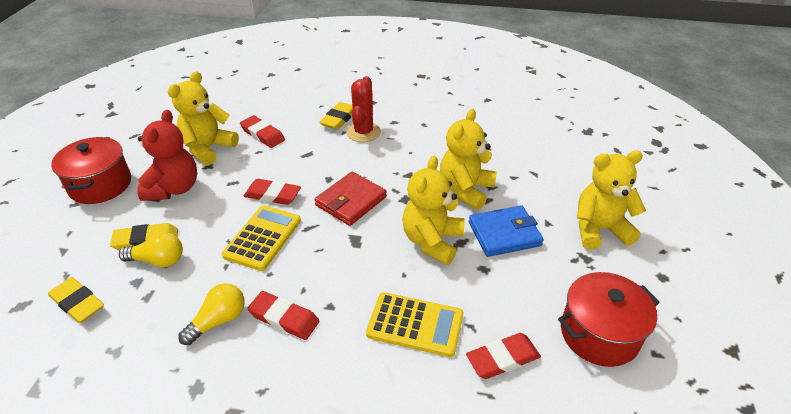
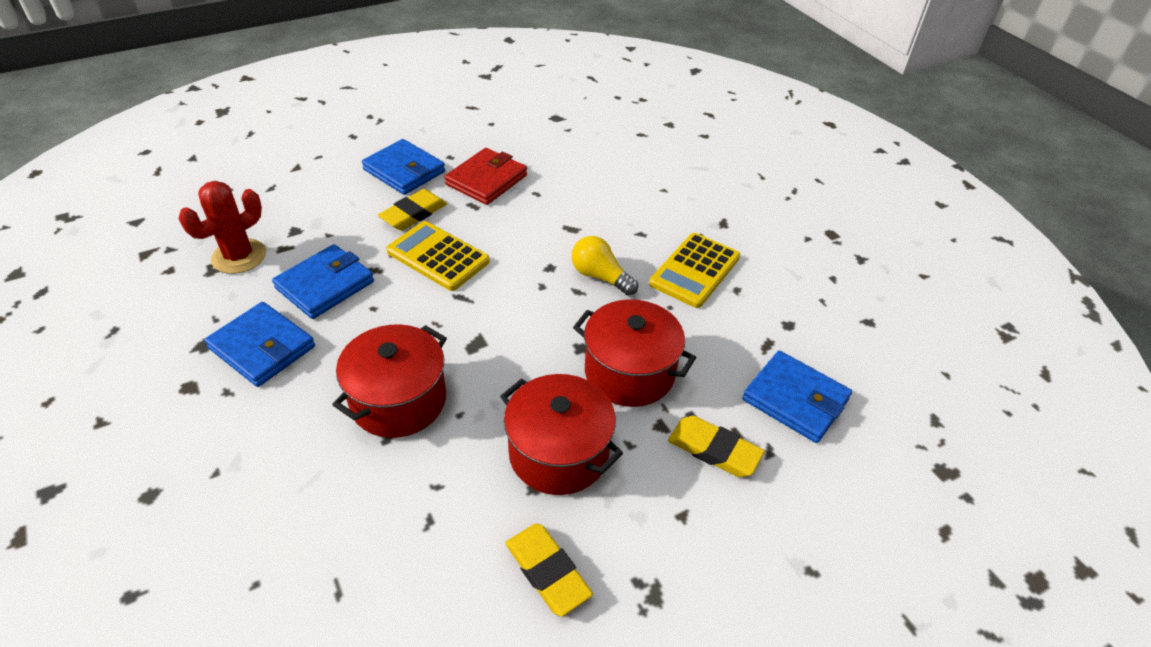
blue wallet: 1 -> 4
red eraser: 4 -> 0
red pot: 2 -> 3
red teddy bear: 1 -> 0
yellow light bulb: 2 -> 1
yellow teddy bear: 4 -> 0

